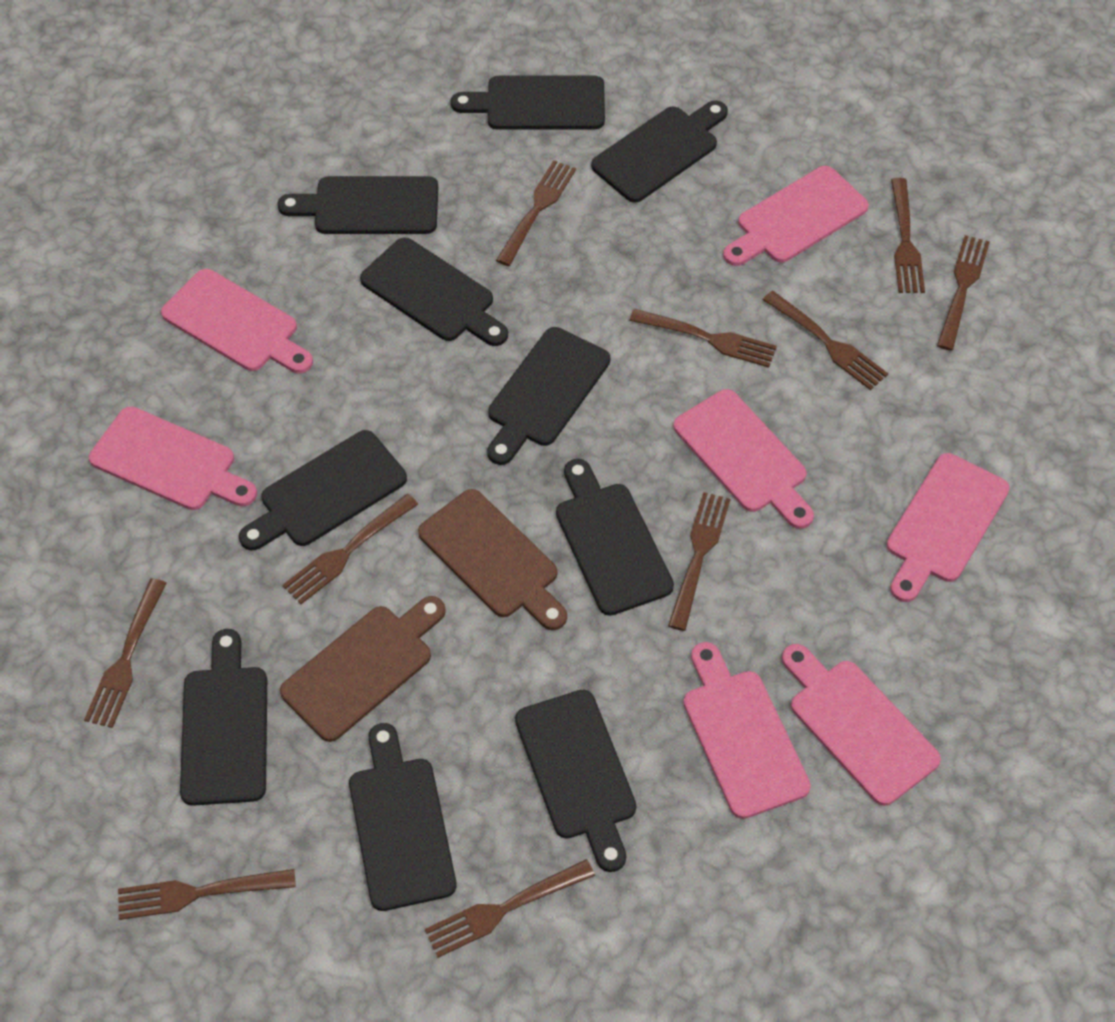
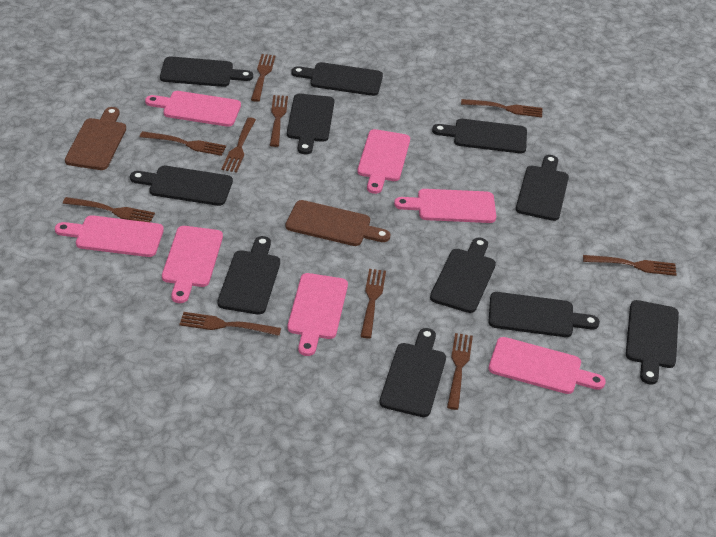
black cutting board: 10 -> 11

